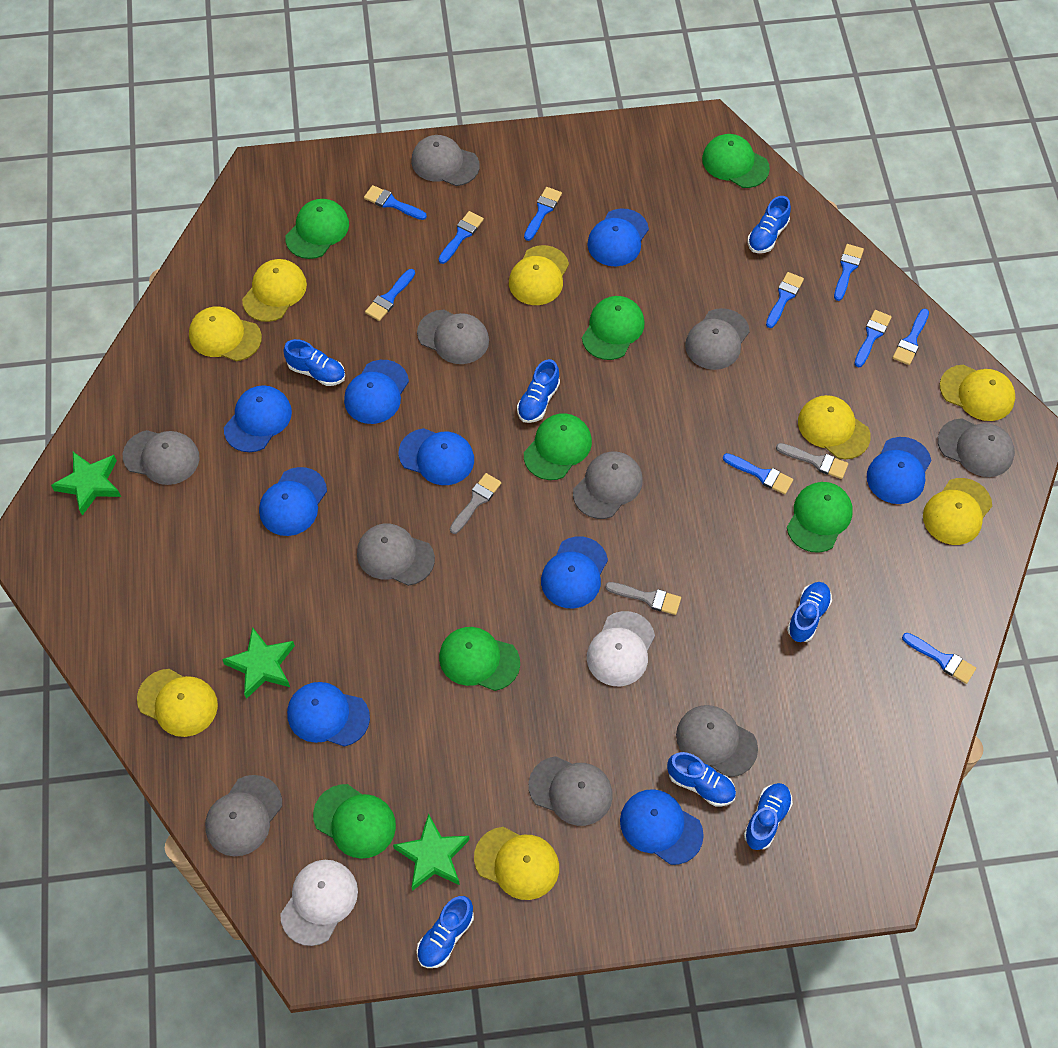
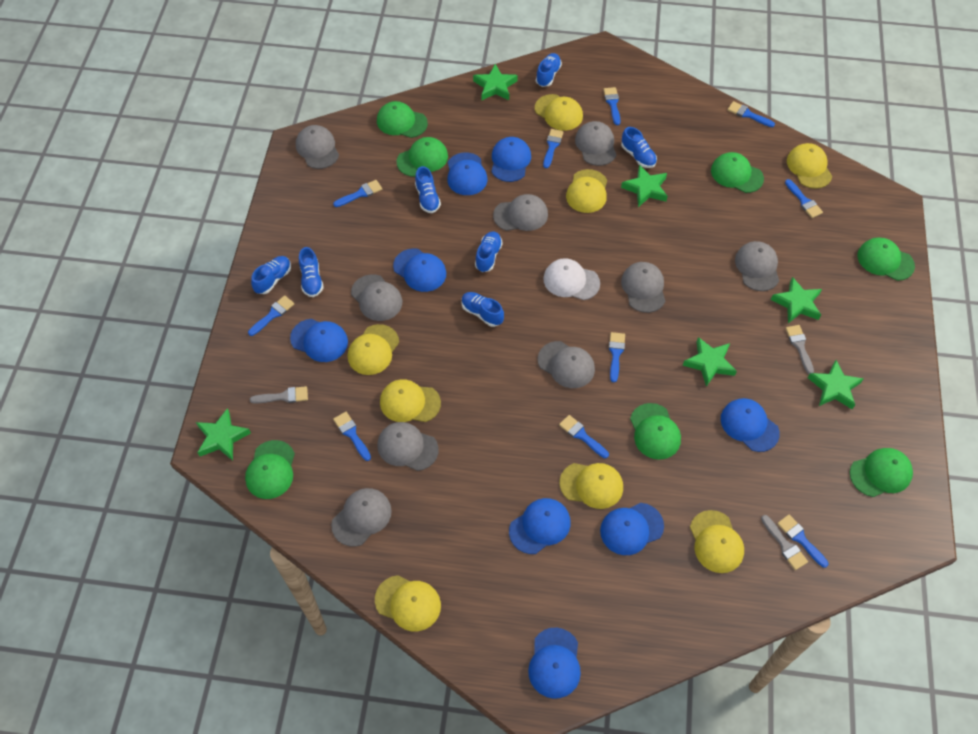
blue cap: 9 -> 8
green star: 3 -> 6
grey cap: 10 -> 9
white cap: 2 -> 1

